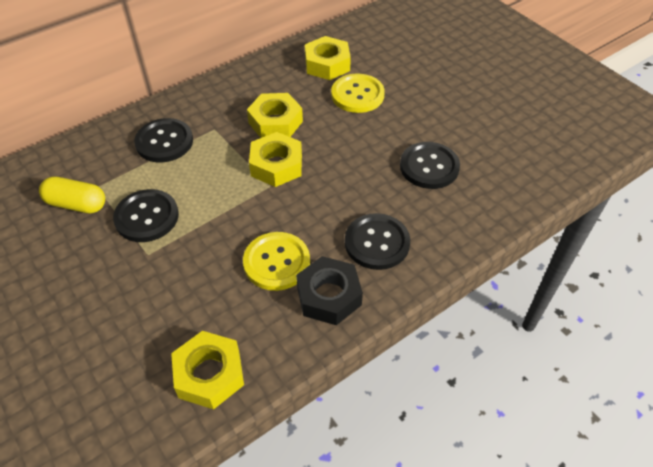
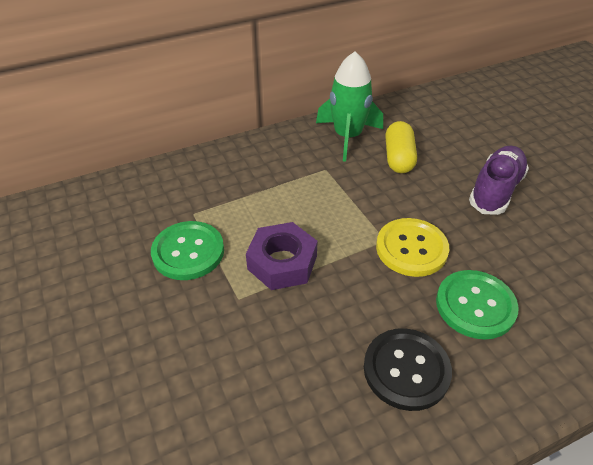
black button: 4 -> 1
black nut: 1 -> 0
green button: 0 -> 2
green rocket: 0 -> 1
purple nut: 0 -> 1
purple shoe: 0 -> 1
yellow button: 2 -> 1
yellow nut: 4 -> 0

